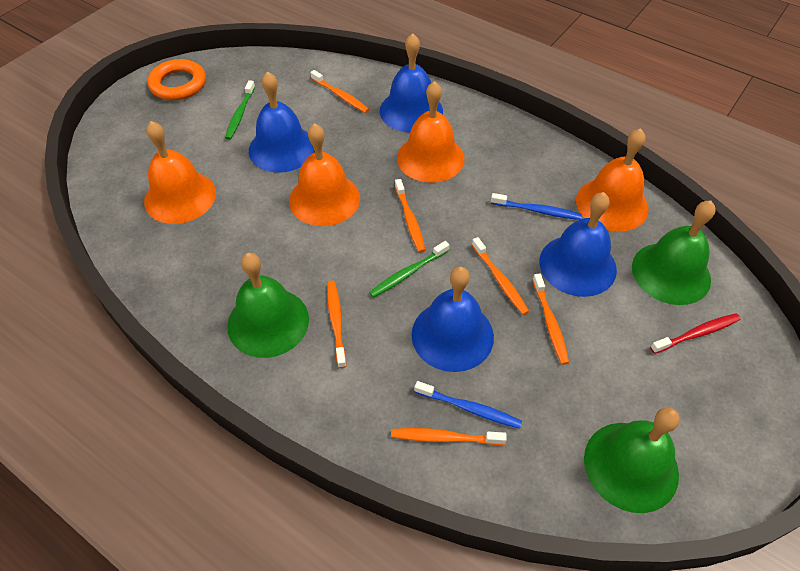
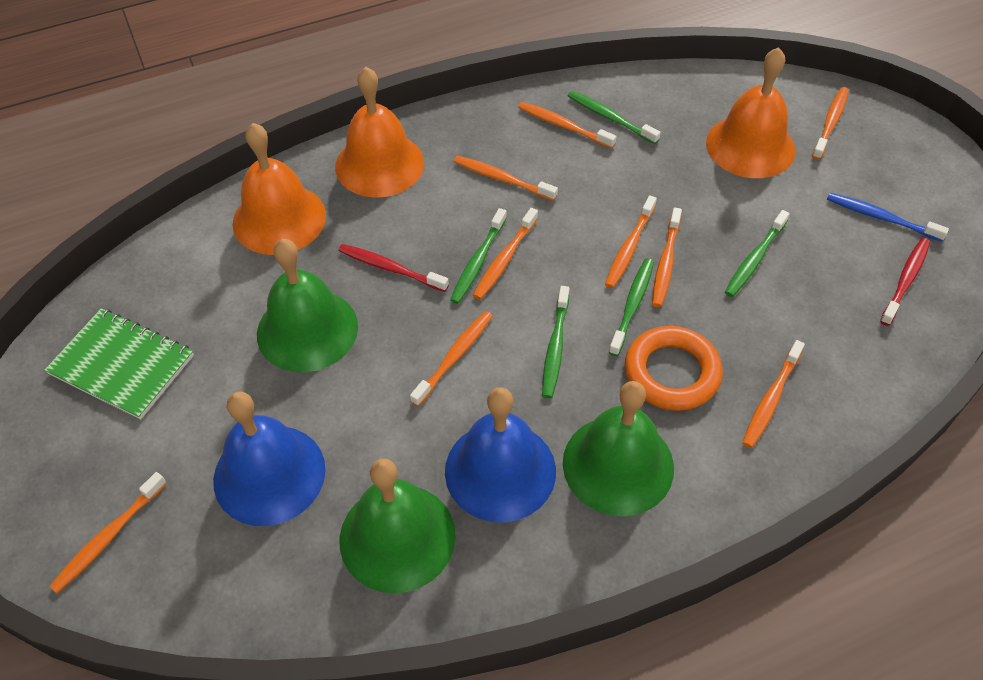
blue bell: 4 -> 2
blue toothbrush: 2 -> 1
green notebook: 0 -> 1
green toothbrush: 2 -> 5
orange bell: 4 -> 3
orange toothbrush: 6 -> 9
red toothbrush: 1 -> 2

